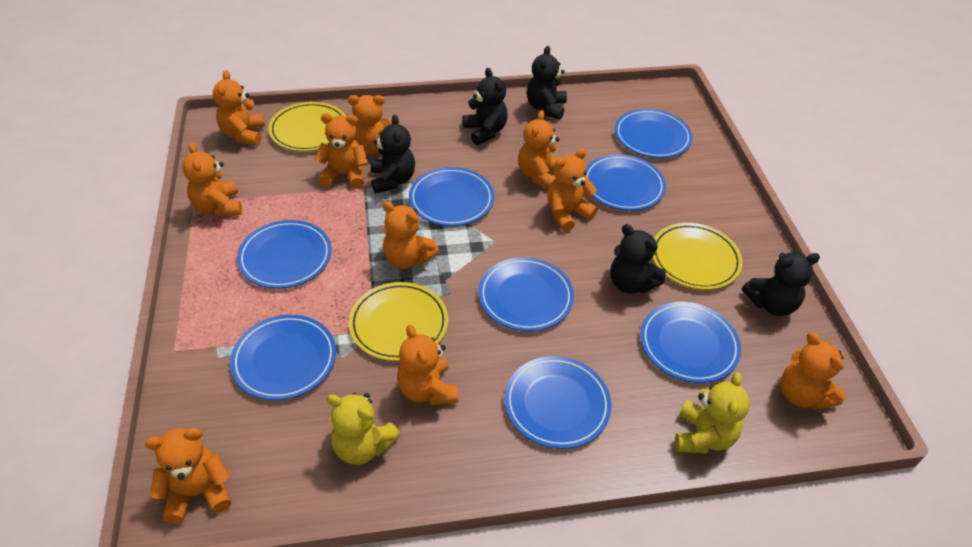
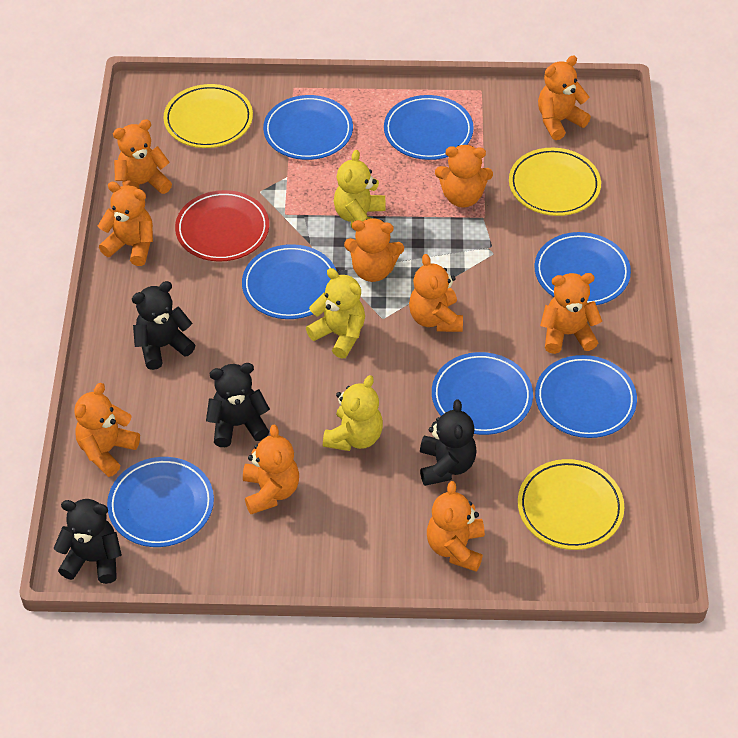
black teddy bear: 5 -> 4
blue plate: 8 -> 7
red plate: 0 -> 1
yellow teddy bear: 2 -> 3

